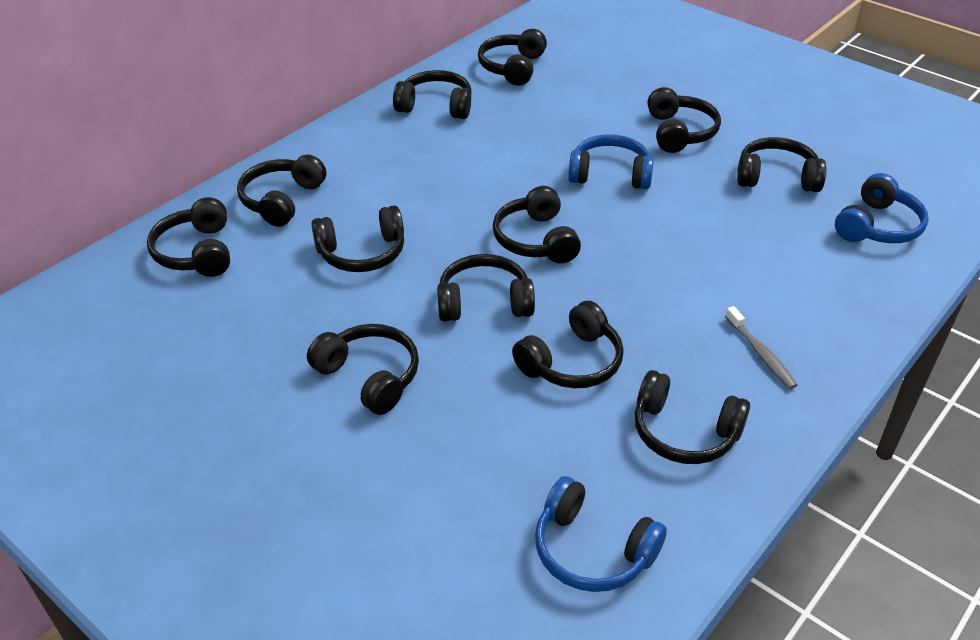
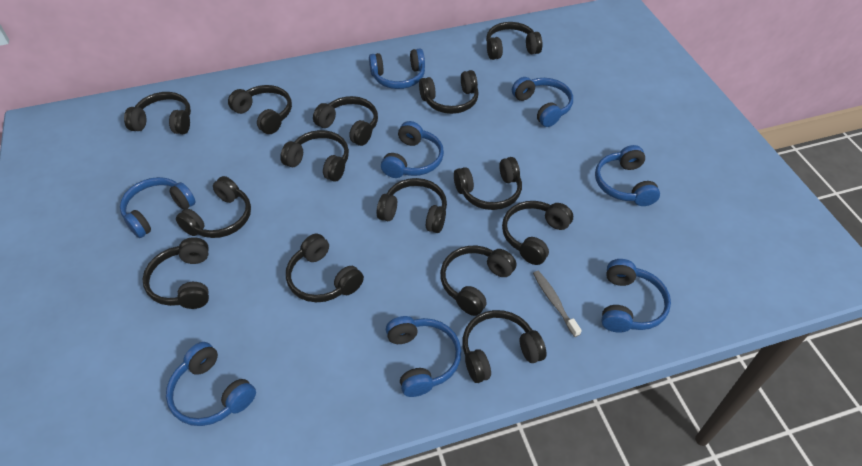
black headphones: 12 -> 14
blue headphones: 3 -> 8

